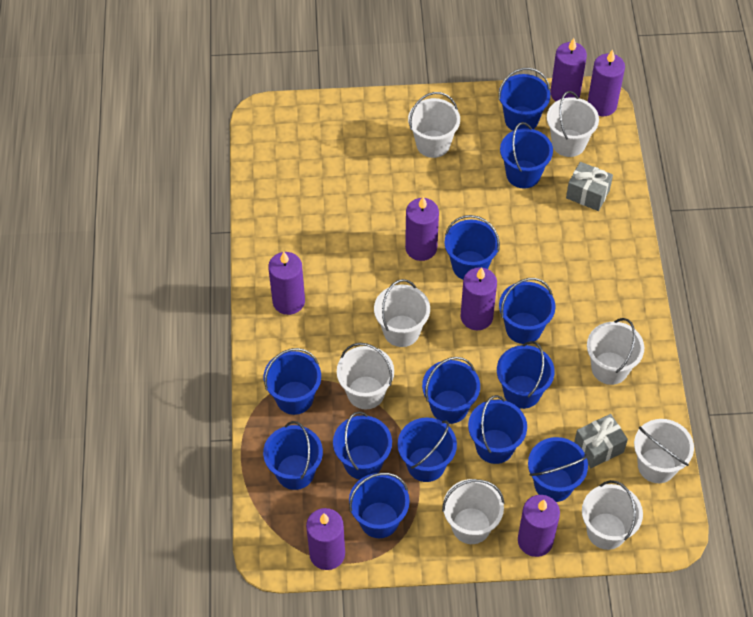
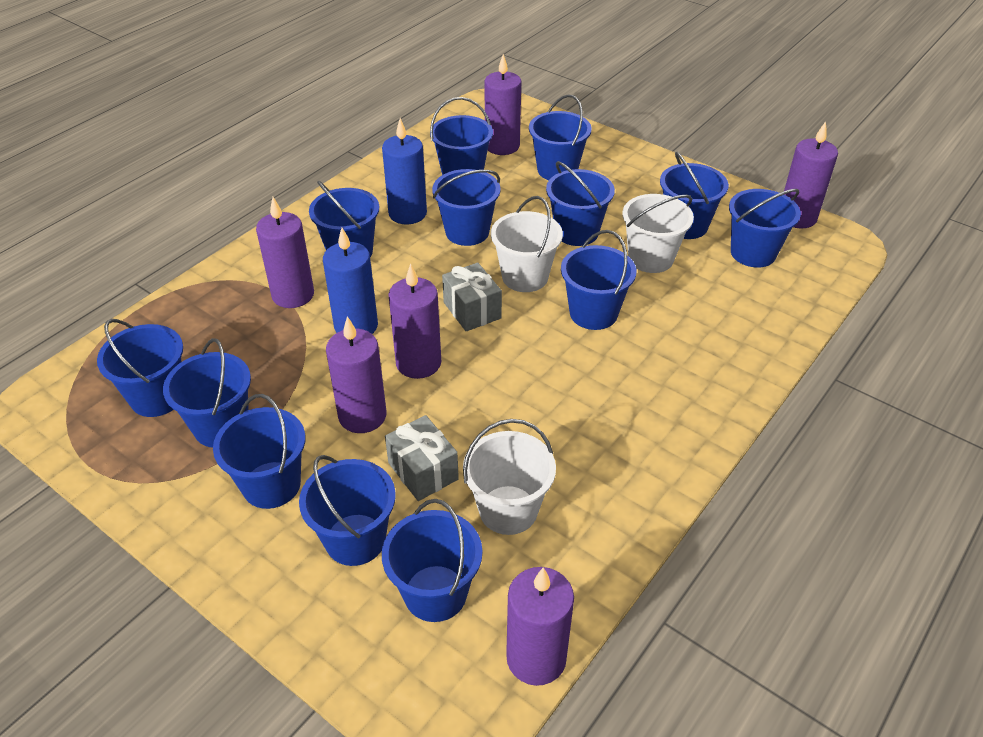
blue candle: 0 -> 2
purple candle: 7 -> 6
white bucket: 8 -> 3

